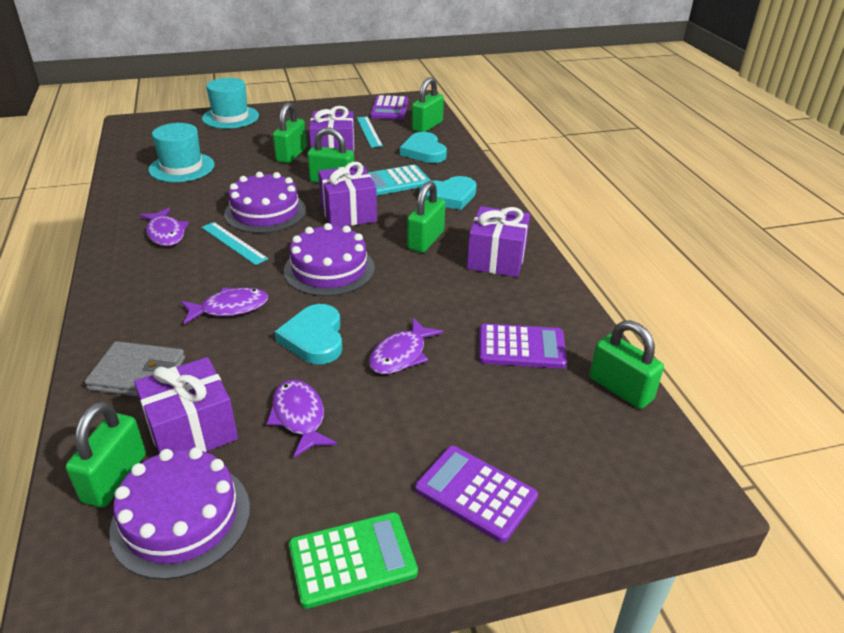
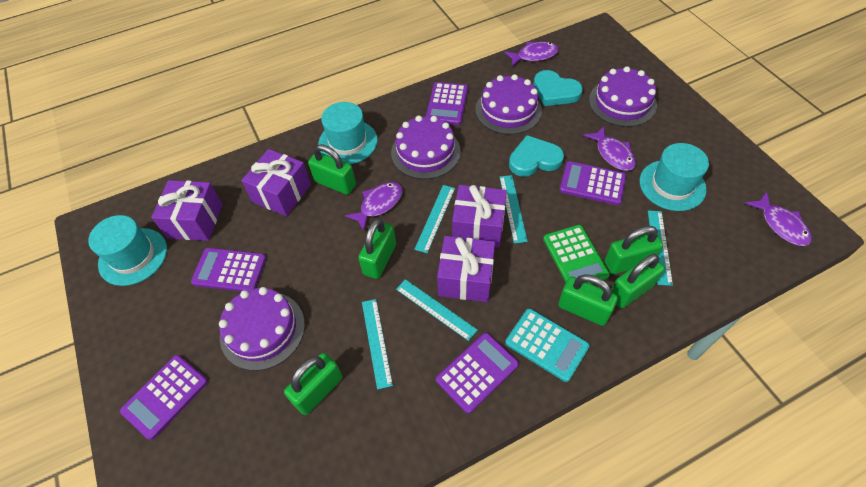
grey wallet: 1 -> 0
purple cake: 3 -> 4
purple calculator: 3 -> 5
turquoise hat: 2 -> 3
turquoise heart: 3 -> 2
turquoise ruler: 2 -> 5

